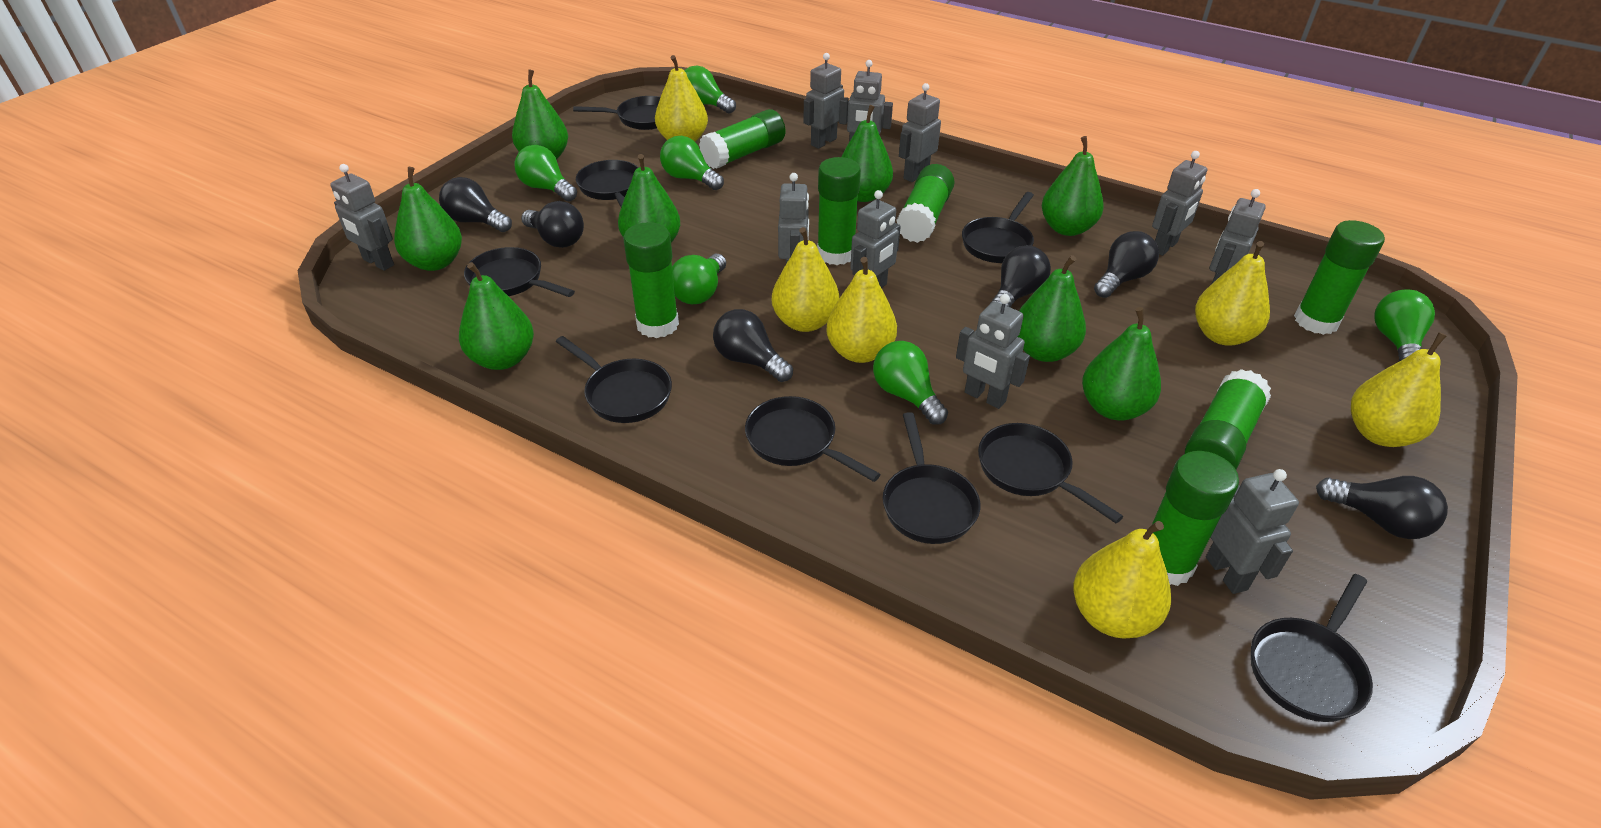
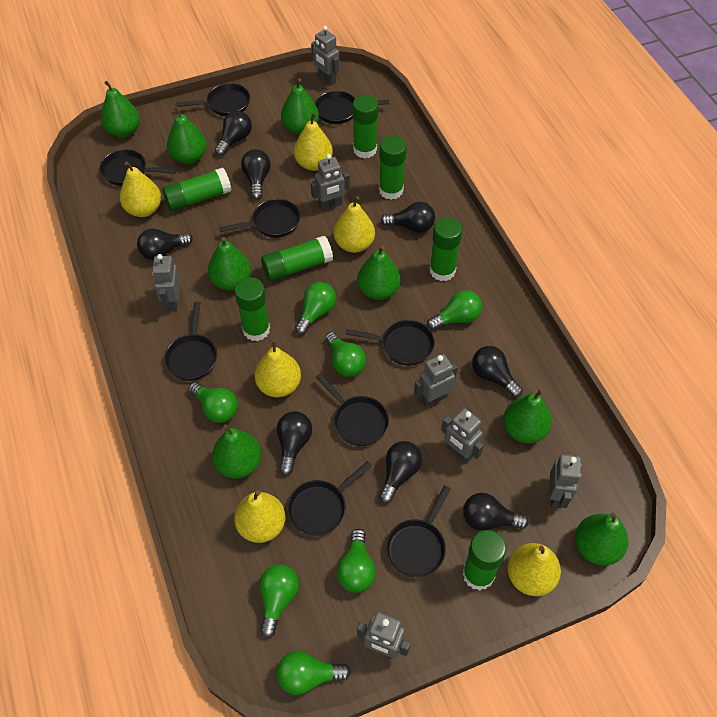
black light bulb: 6 -> 8
green light bulb: 6 -> 7
grey robot: 10 -> 7

